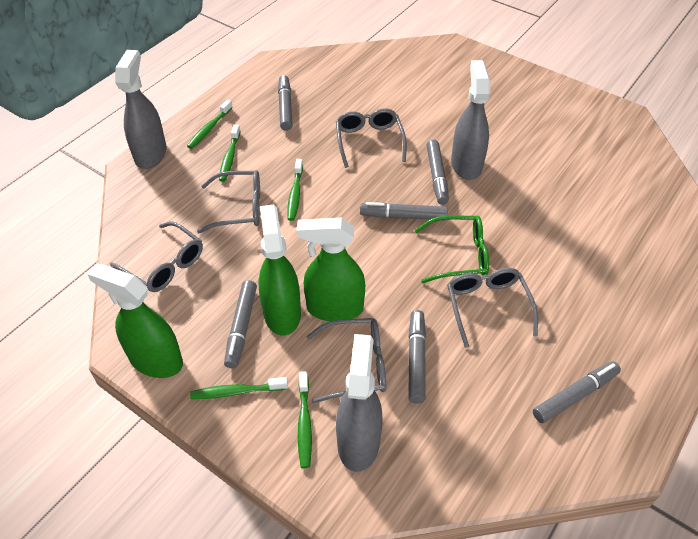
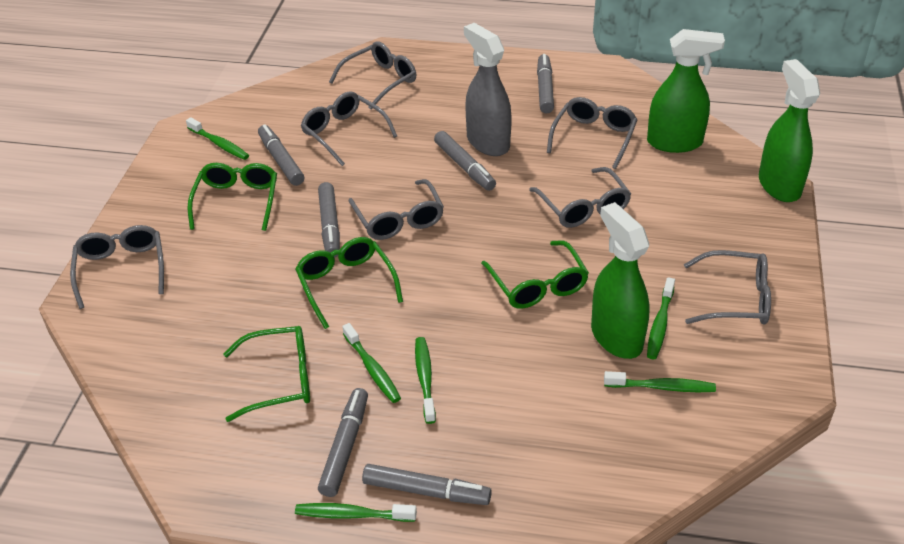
green glasses: 1 -> 4
green toothbrush: 5 -> 6
grey glasses: 5 -> 7
grey spray bottle: 3 -> 1

